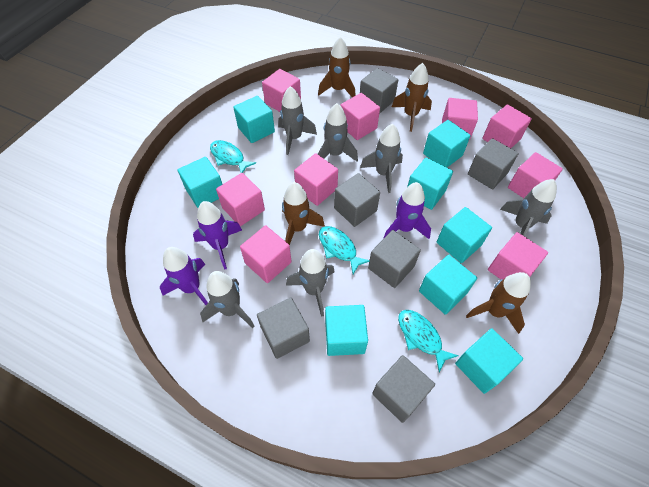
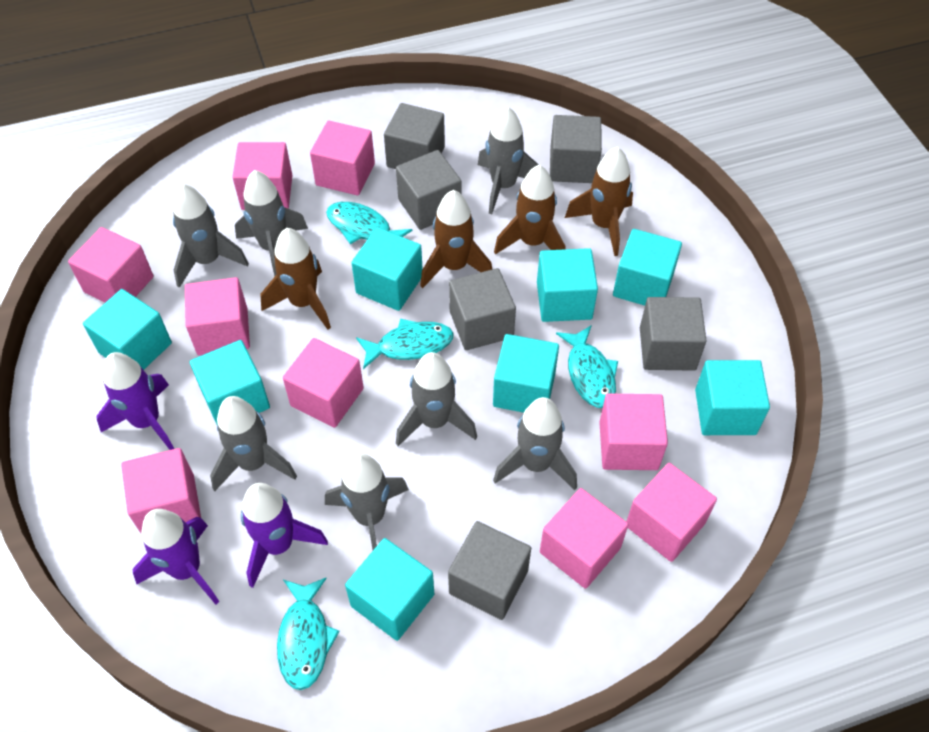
grey rocket: 6 -> 7
turquoise fish: 3 -> 4

